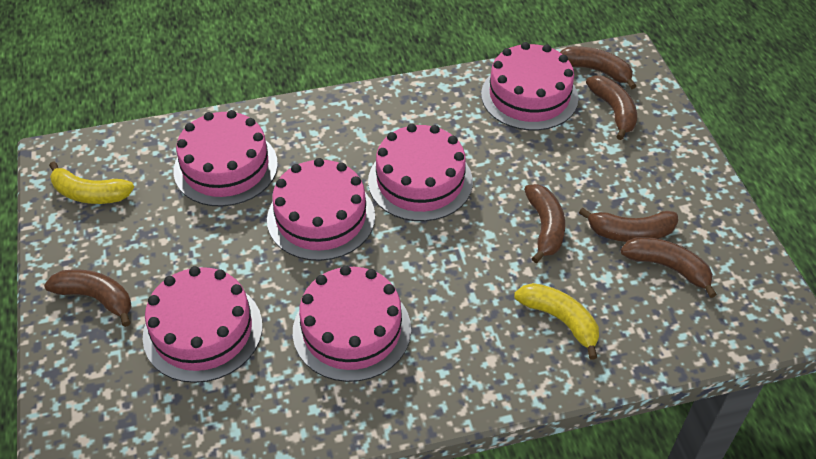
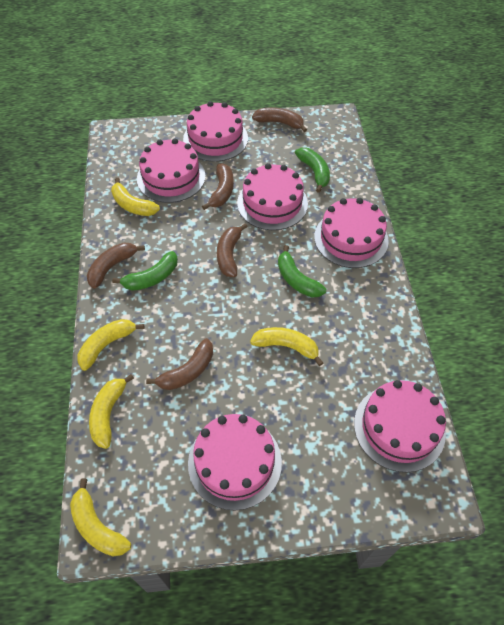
brown banana: 6 -> 5
green banana: 0 -> 3
yellow banana: 2 -> 5

